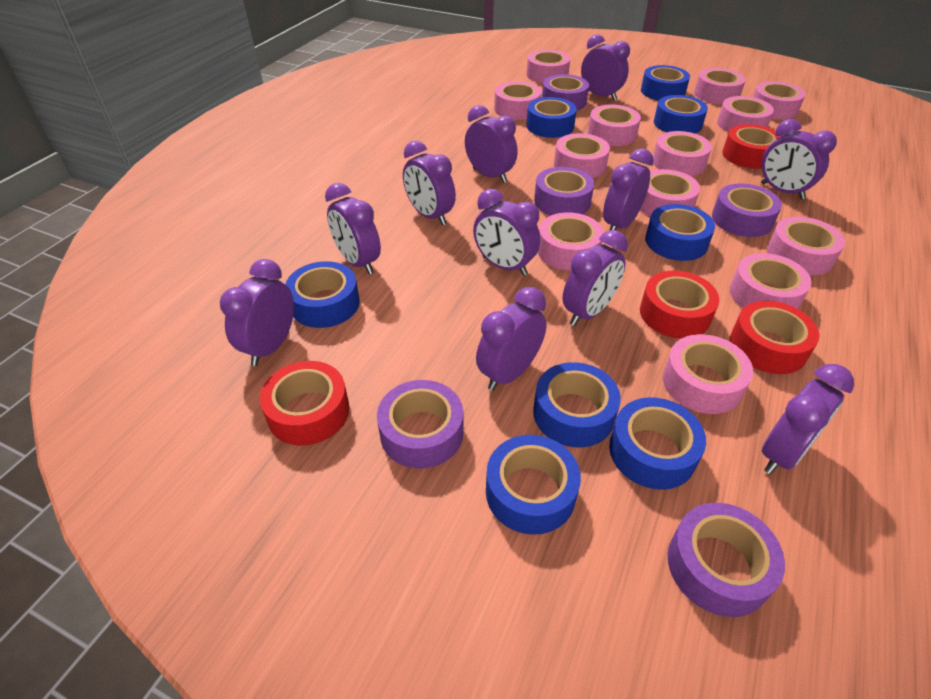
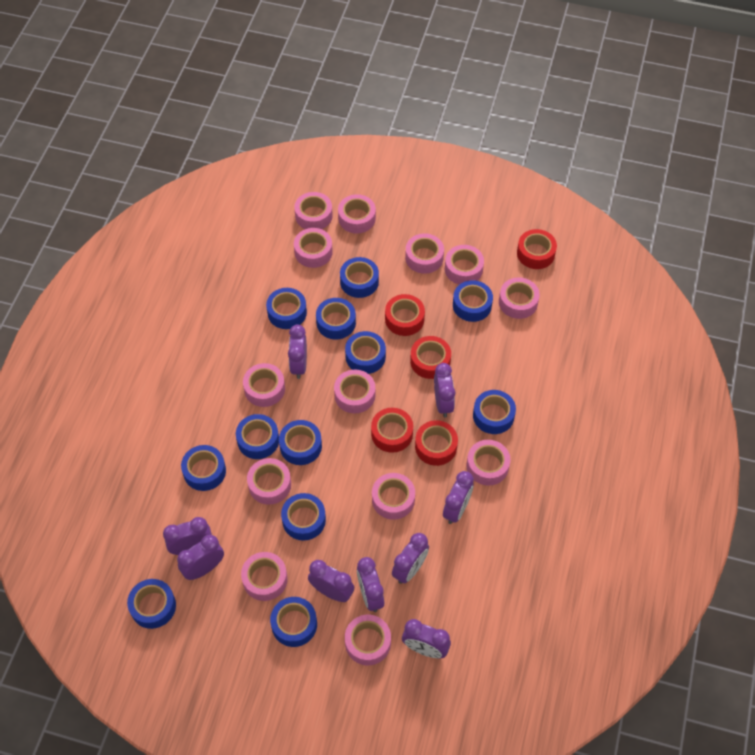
blue tape: 8 -> 12
purple clock: 11 -> 9
purple tape: 5 -> 0
red tape: 4 -> 5

